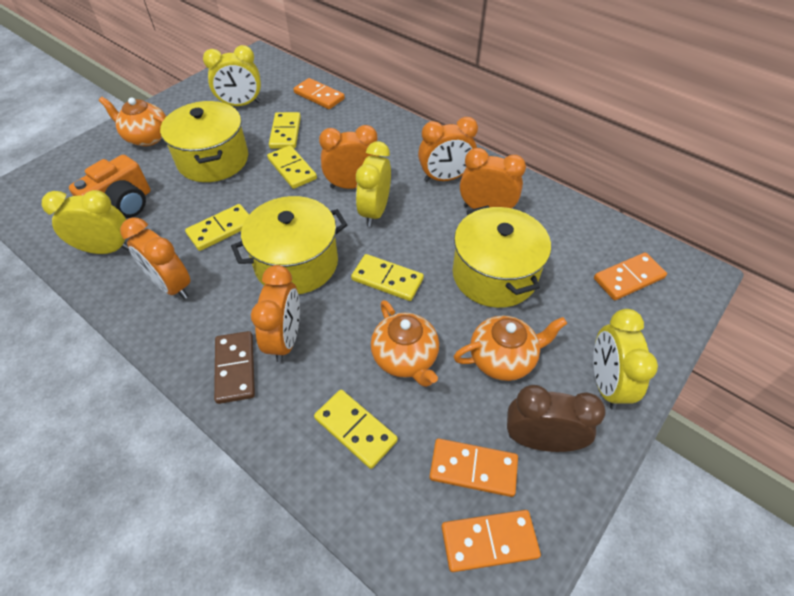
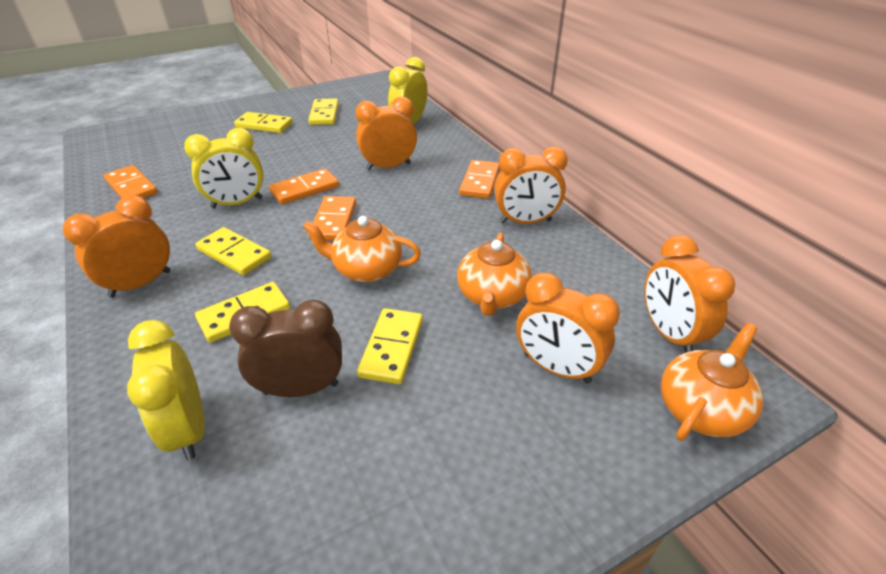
brown domino: 1 -> 0
orange camera: 1 -> 0
yellow clock: 4 -> 3
yellow pot: 3 -> 0

